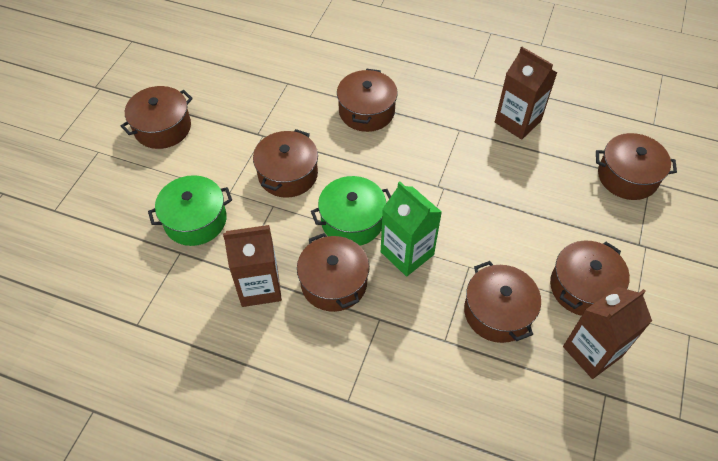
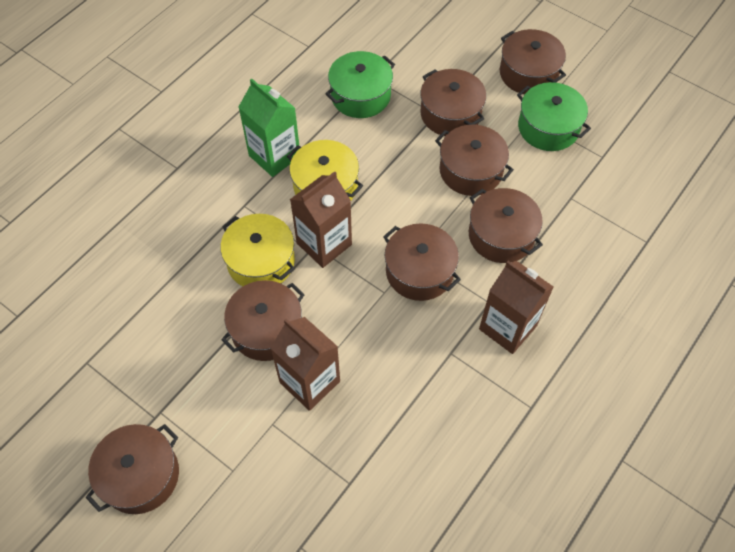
yellow pot: 0 -> 2

